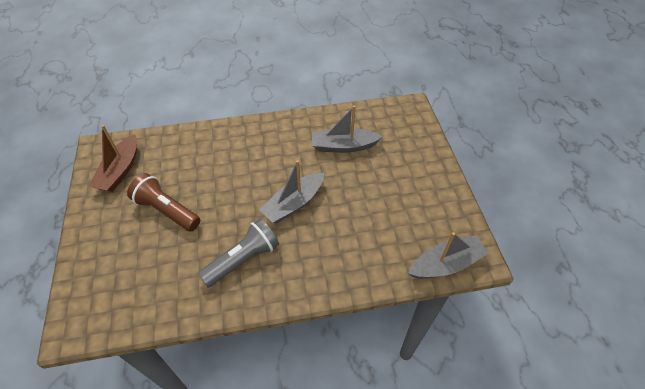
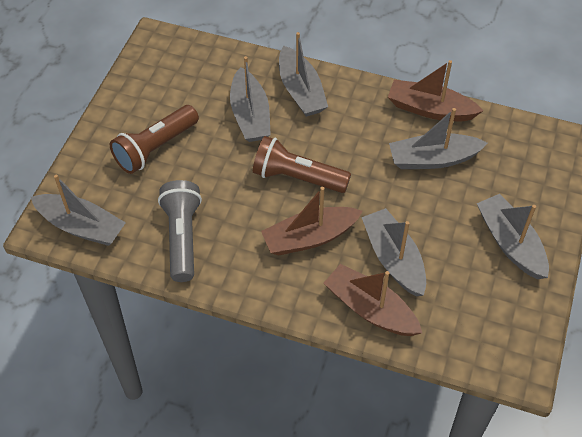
brown boat: 1 -> 3
brown flashlight: 1 -> 2
grey boat: 3 -> 6

